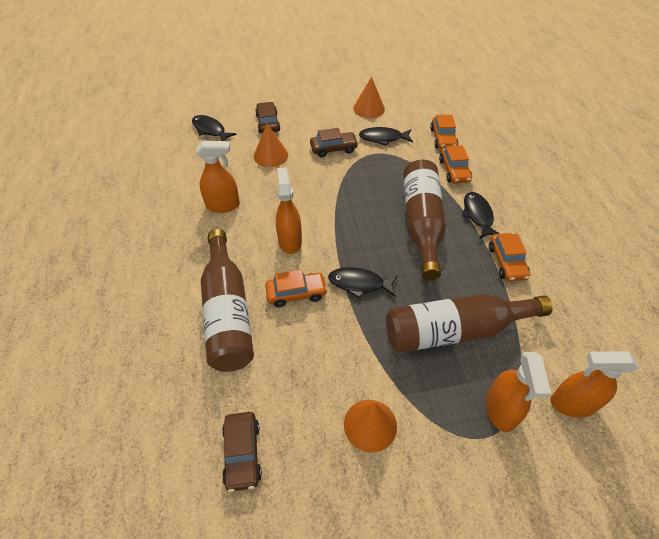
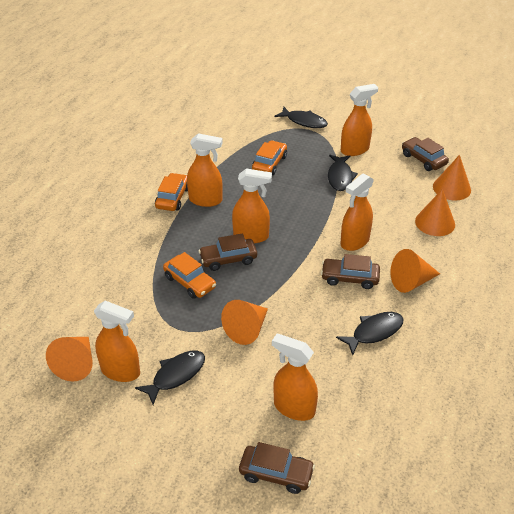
brown bottle: 3 -> 0
brown car: 3 -> 4
orange car: 4 -> 3
orange cone: 3 -> 5
orange spray bottle: 4 -> 6

